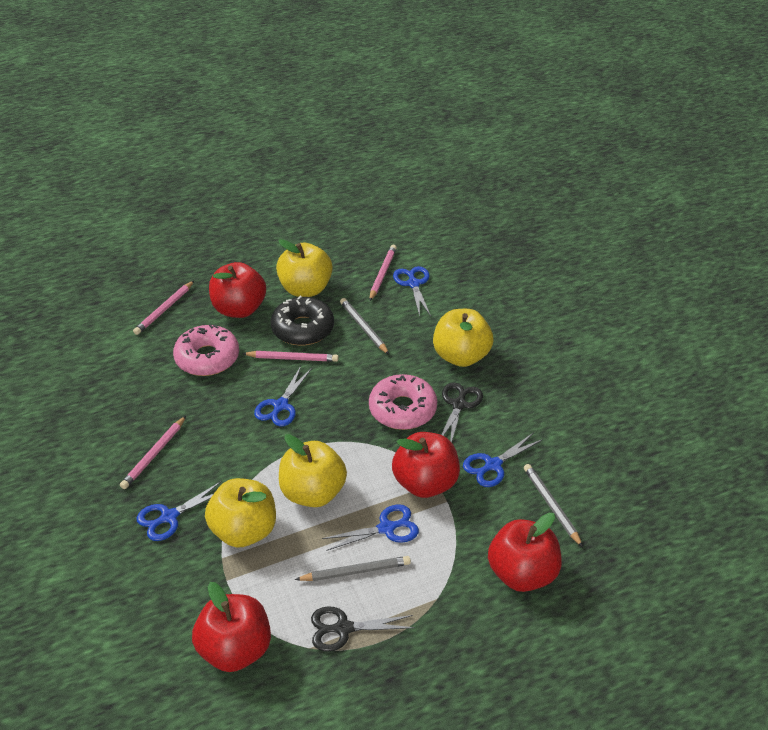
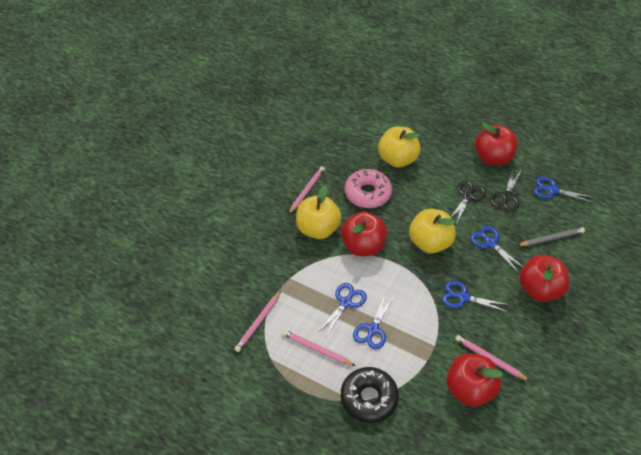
grey pencil: 3 -> 1
pink donut: 2 -> 1
yellow apple: 4 -> 3

